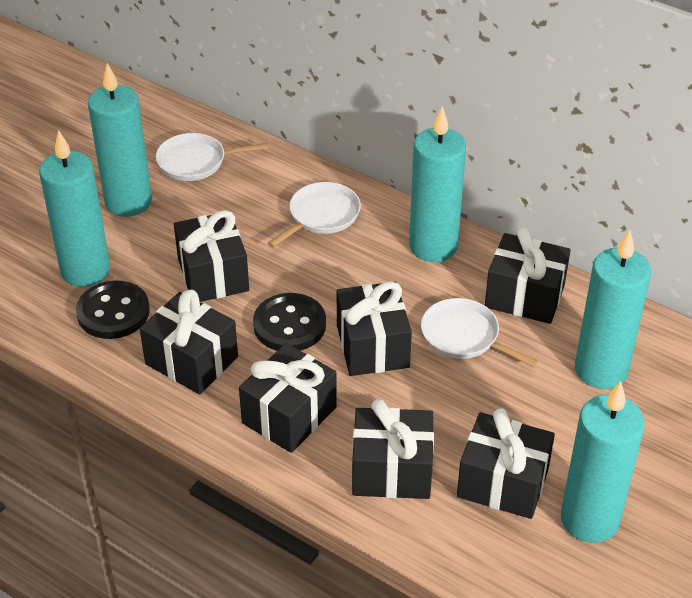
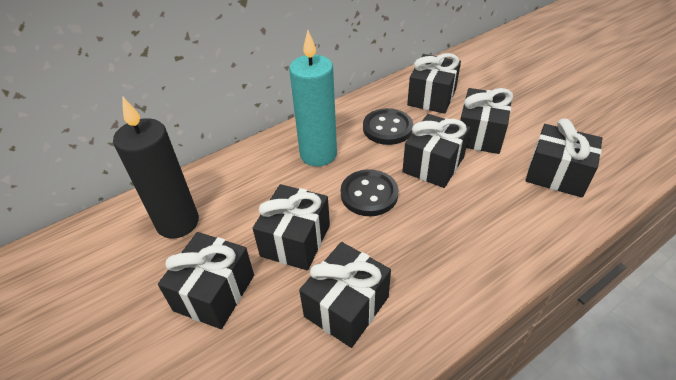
black candle: 0 -> 1
turquoise candle: 5 -> 1
white pan: 3 -> 0

